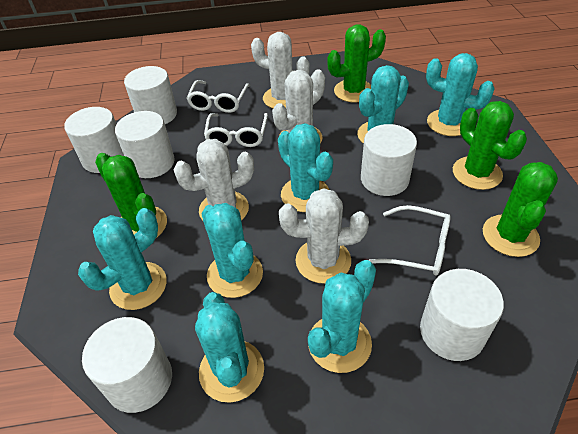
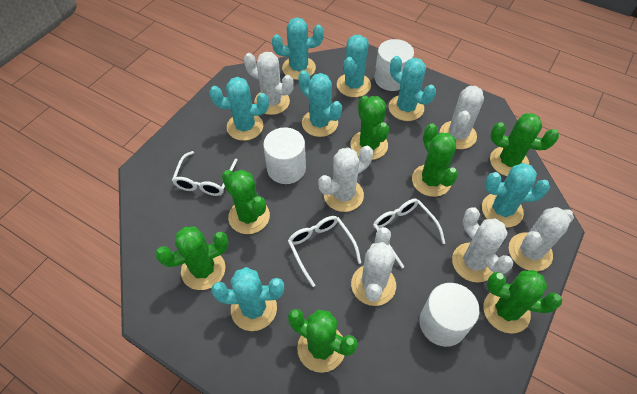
green cactus: 4 -> 7
white cactus: 4 -> 6
white cylinder: 6 -> 3

